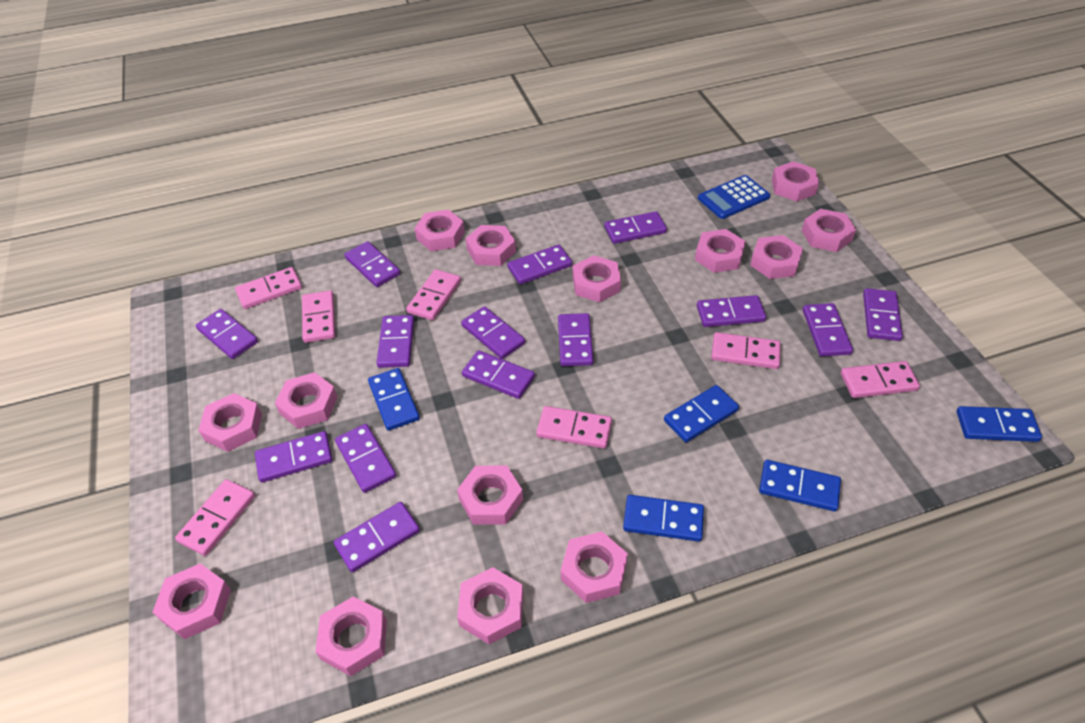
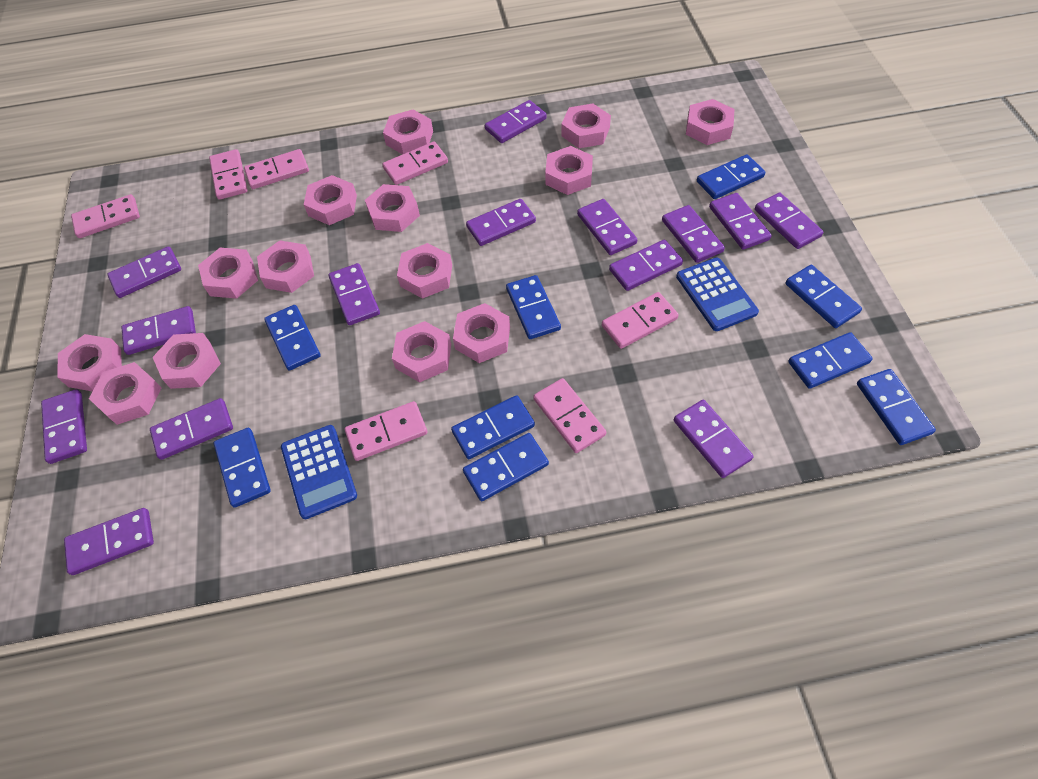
blue calculator: 1 -> 2
blue domino: 5 -> 9

